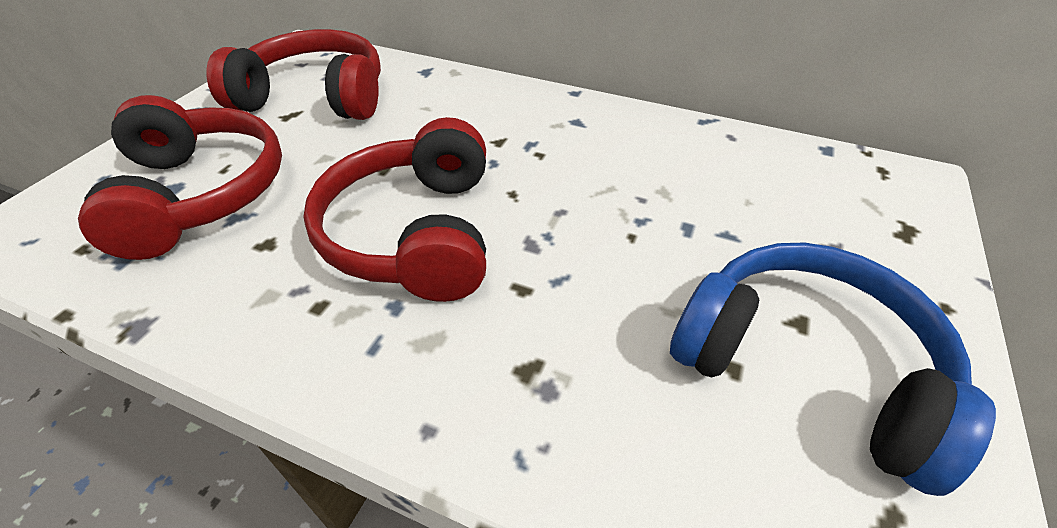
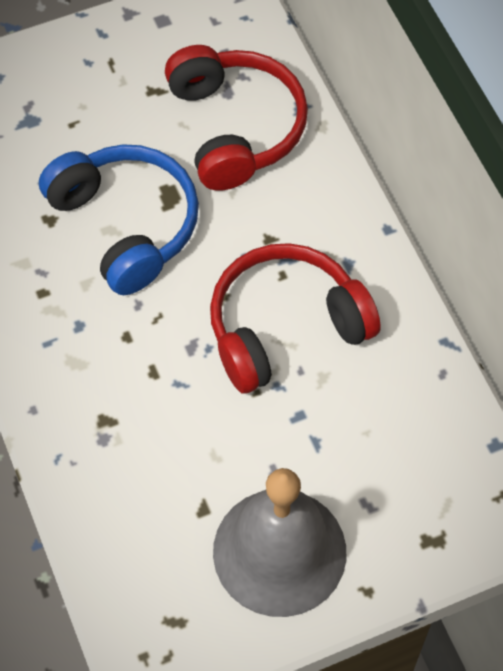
grey bell: 0 -> 1
red headphones: 3 -> 2

